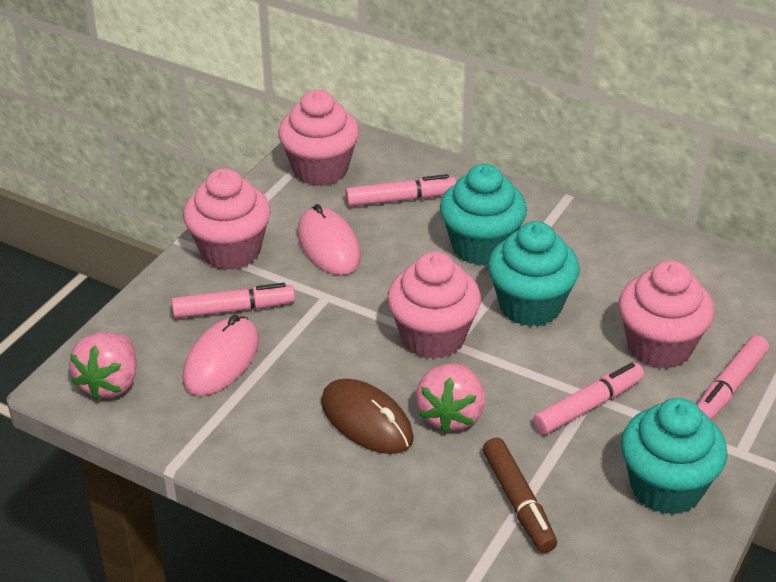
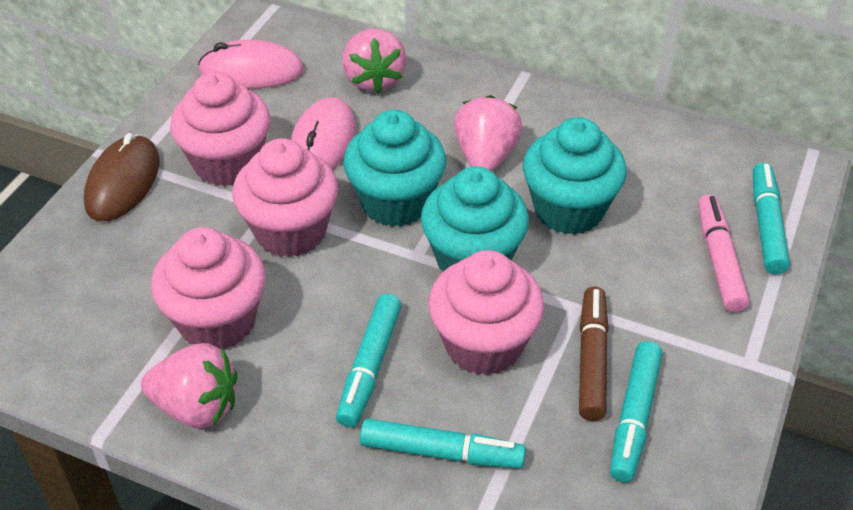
pink marker: 4 -> 1
pink strawberry: 2 -> 3
turquoise marker: 0 -> 4

